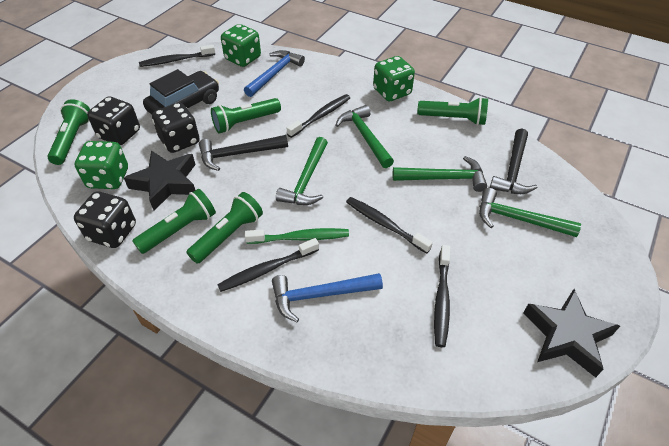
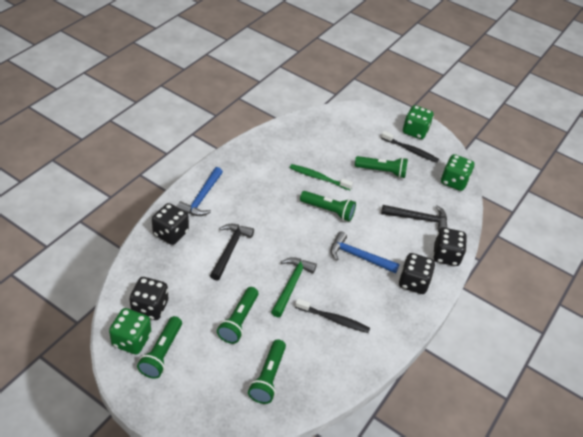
black car: 1 -> 0
black dice: 3 -> 4
black star: 2 -> 0
black toothbrush: 5 -> 2
green hammer: 4 -> 1

